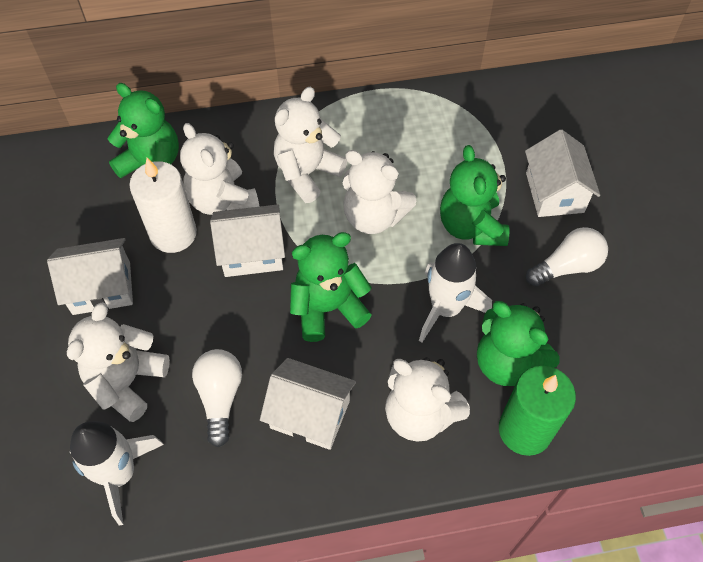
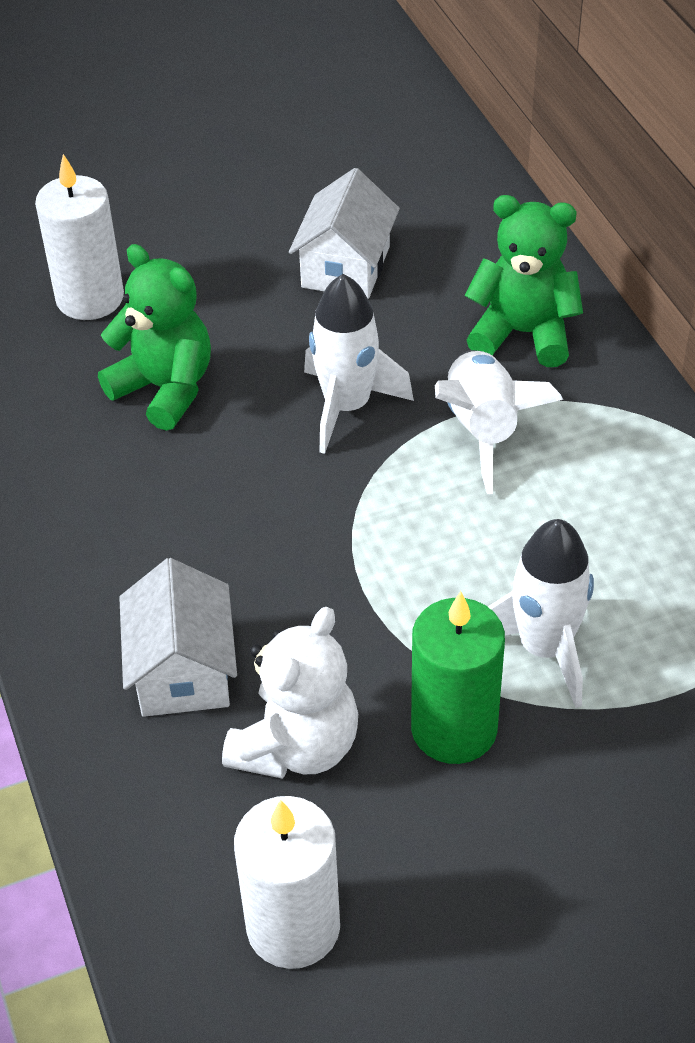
green teddy bear: 4 -> 2
white candle: 1 -> 2
white house: 4 -> 2
white light bulb: 2 -> 0
white rocket: 2 -> 3
white teddy bear: 5 -> 1

